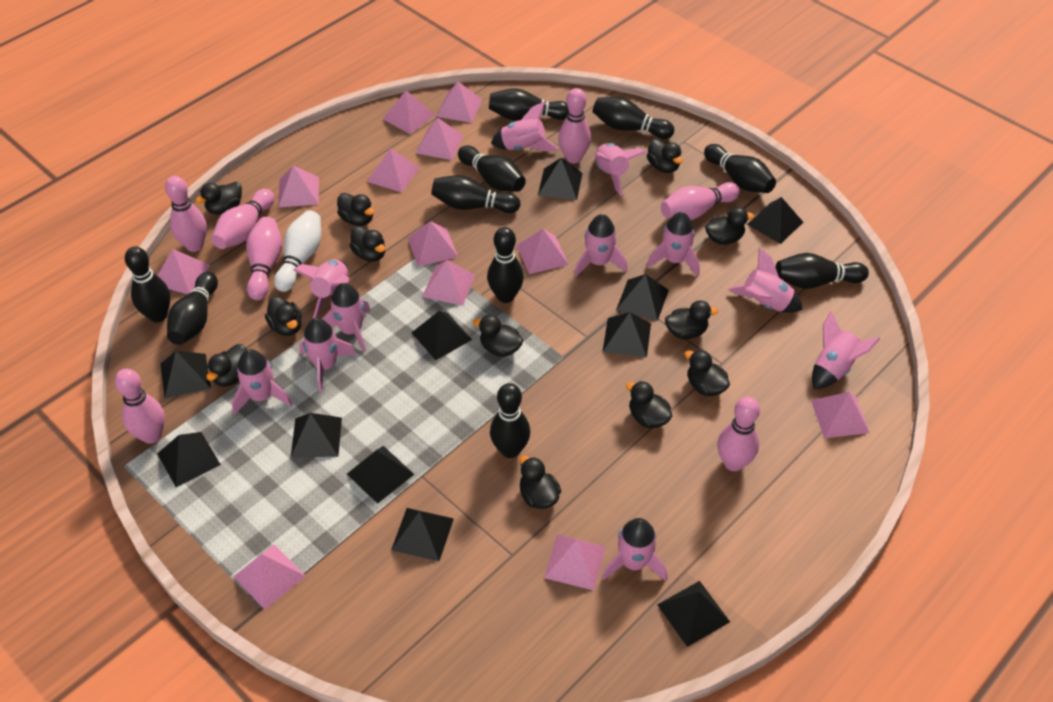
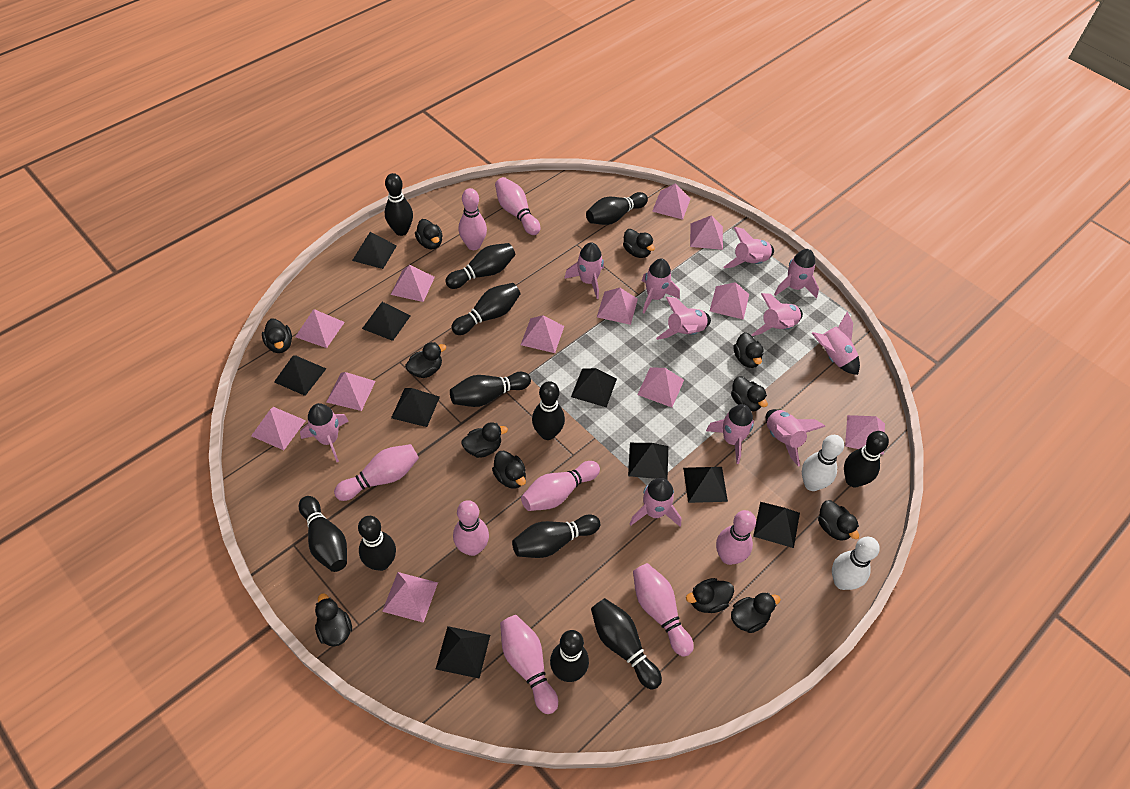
black bowling pin: 10 -> 12
black pyramid: 11 -> 9
pink bowling pin: 7 -> 8
white bowling pin: 1 -> 2

